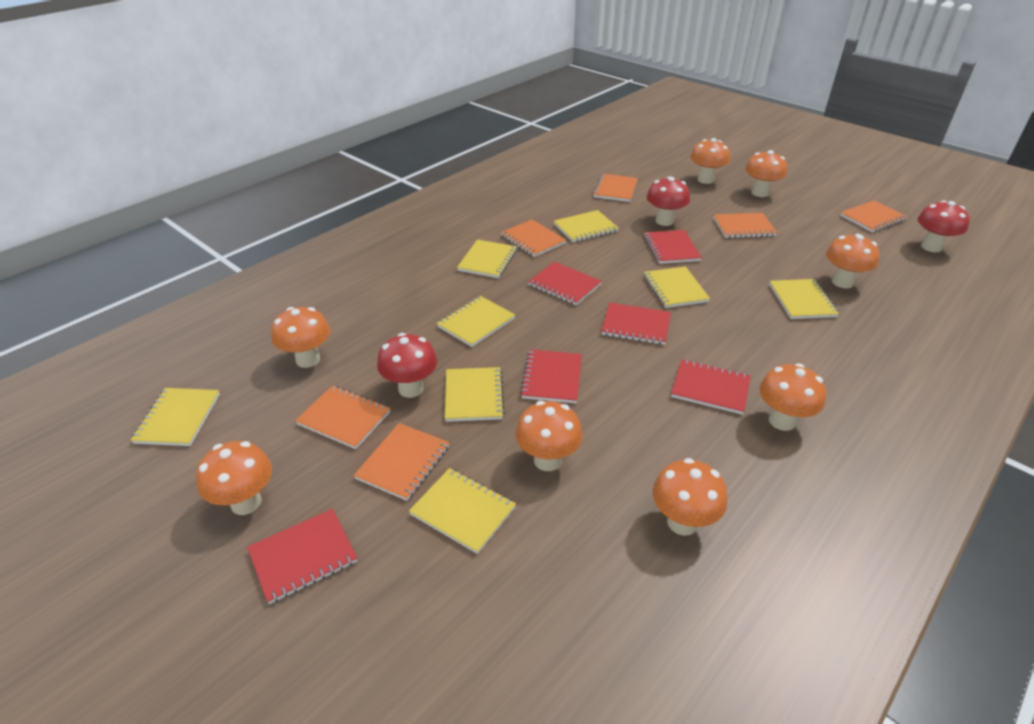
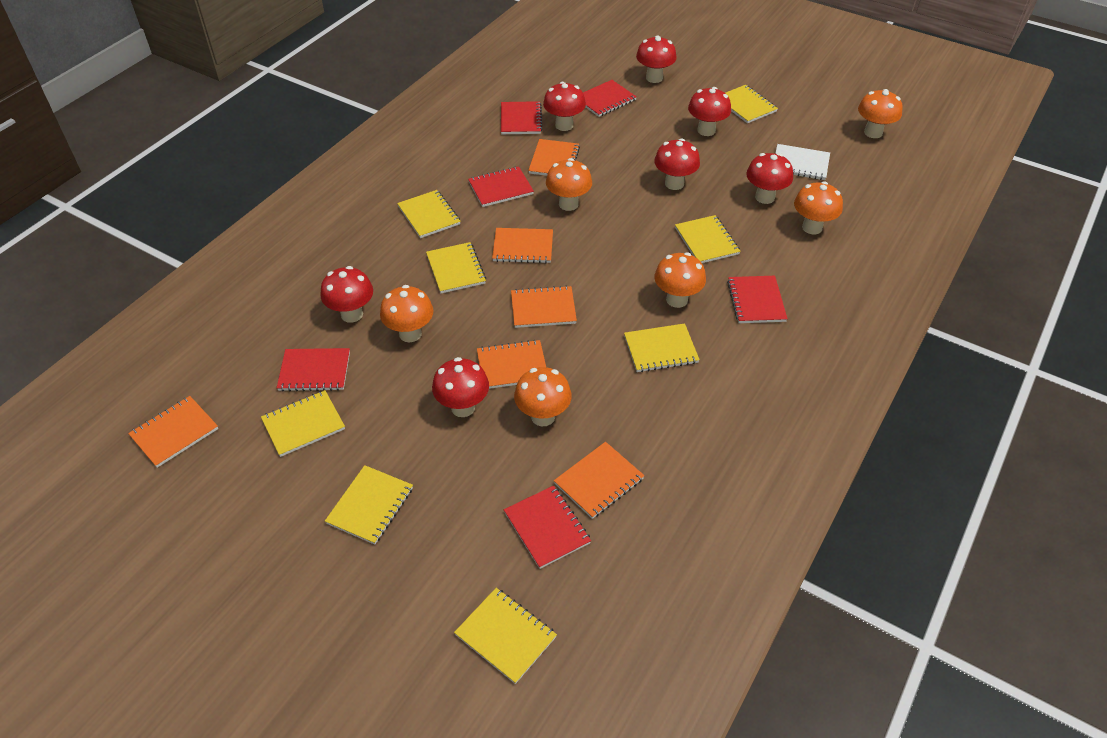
orange mushroom: 8 -> 6
red mushroom: 3 -> 7
white notebook: 0 -> 1

